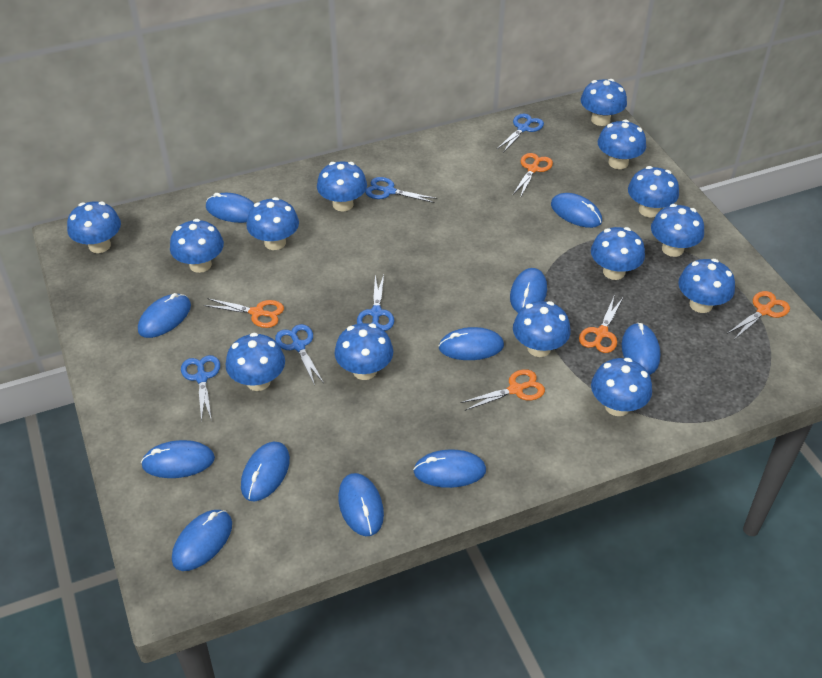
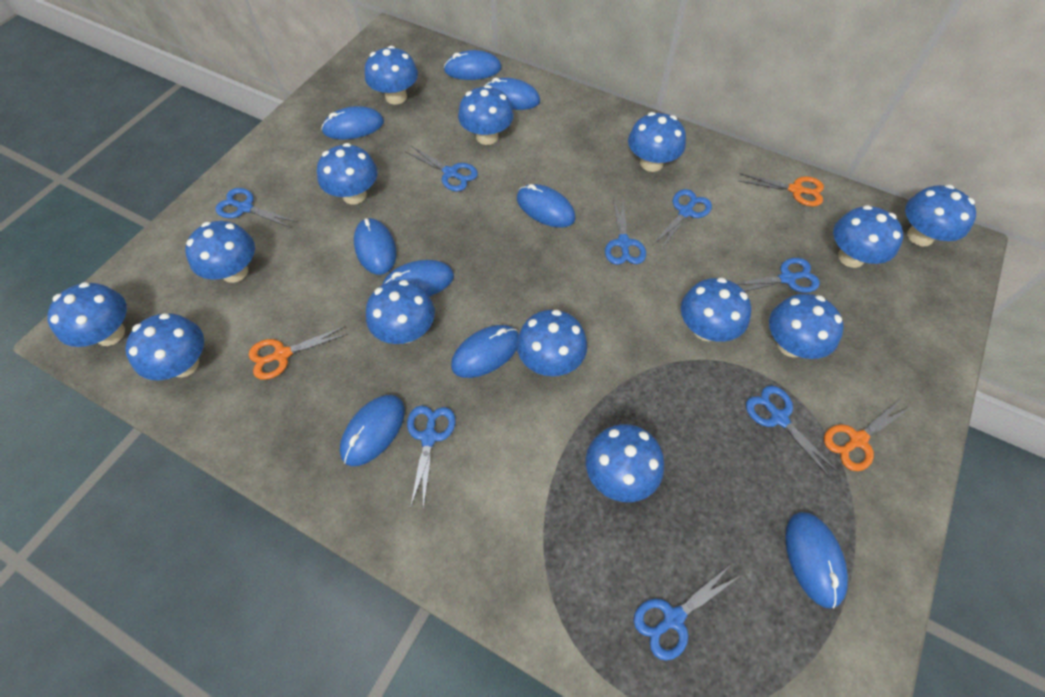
blue mouse: 11 -> 9
blue scissors: 5 -> 8
orange scissors: 5 -> 3

